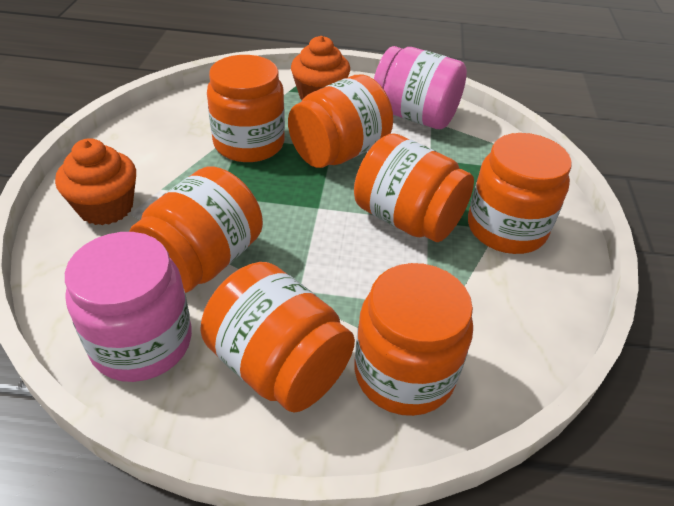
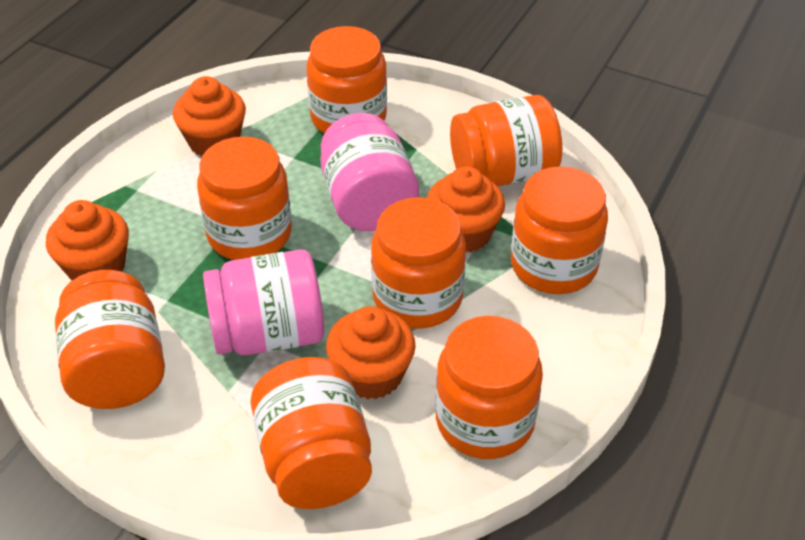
orange cupcake: 2 -> 4
orange jar: 7 -> 8

